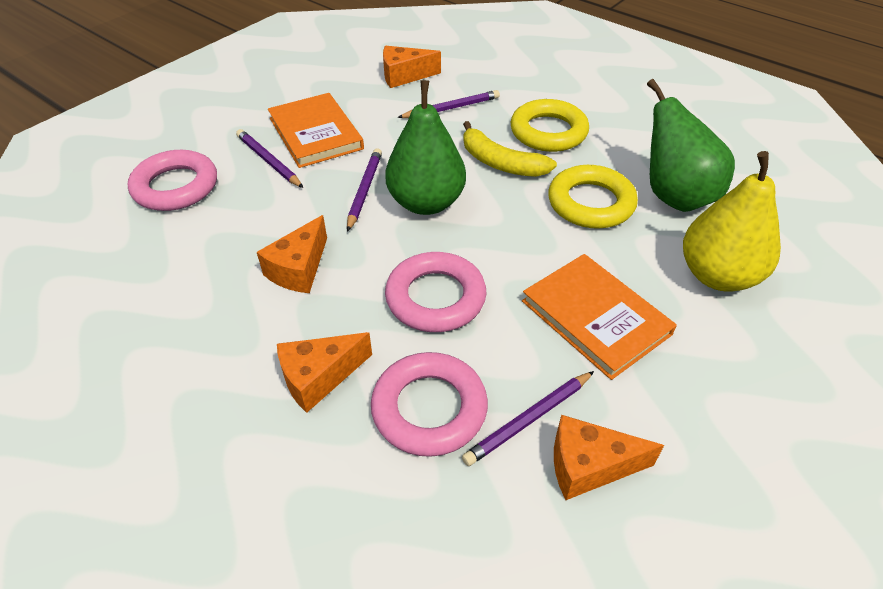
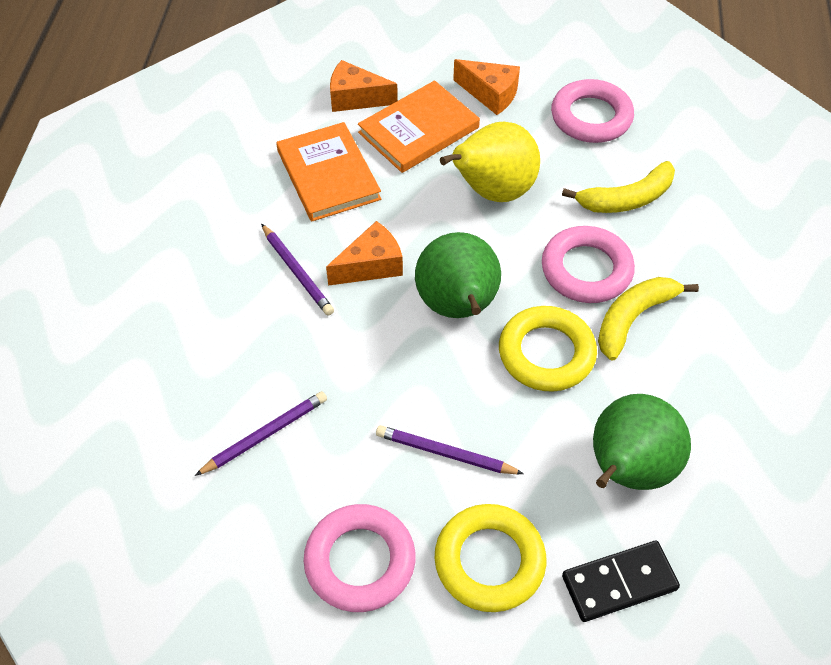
black domino: 0 -> 1
orange cheese: 4 -> 3
purple pencil: 4 -> 3
yellow banana: 1 -> 2

